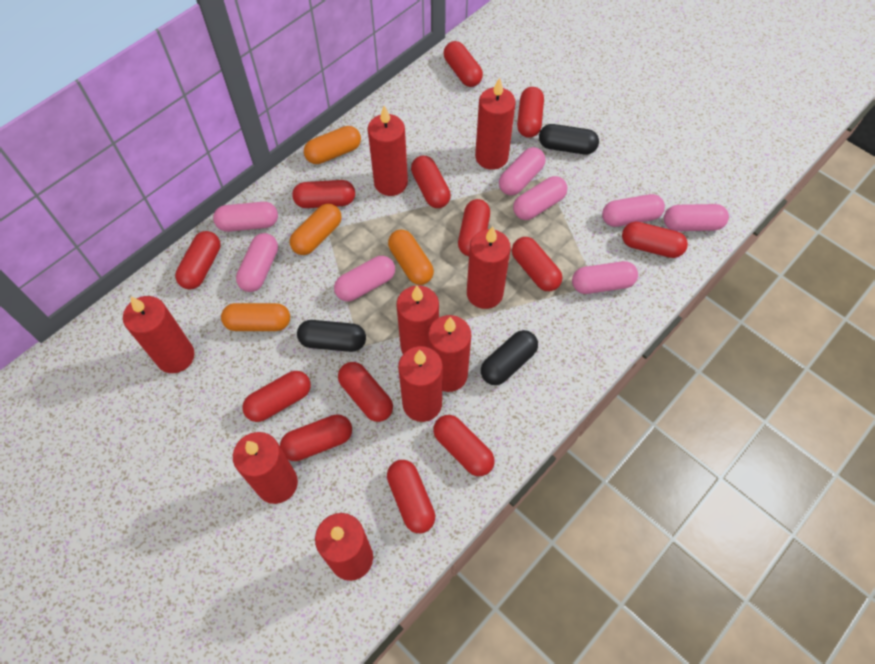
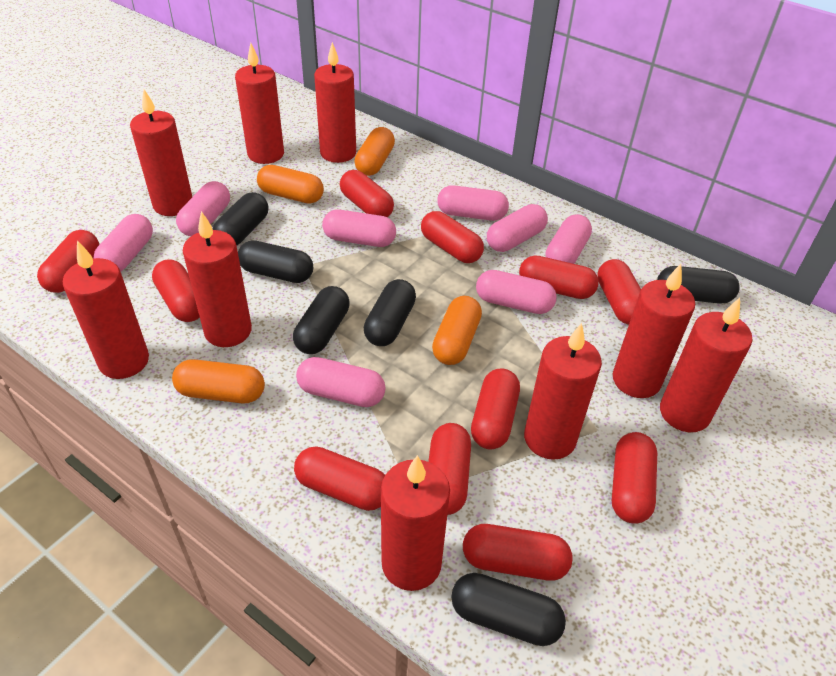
black capsule: 3 -> 6
red capsule: 13 -> 11

